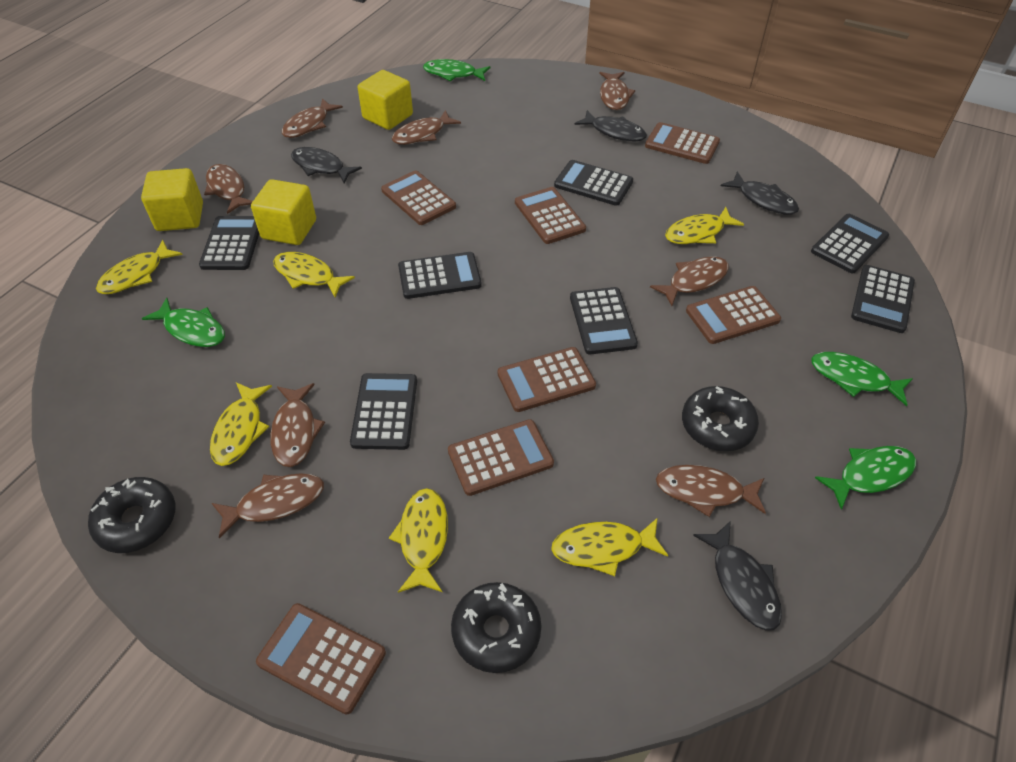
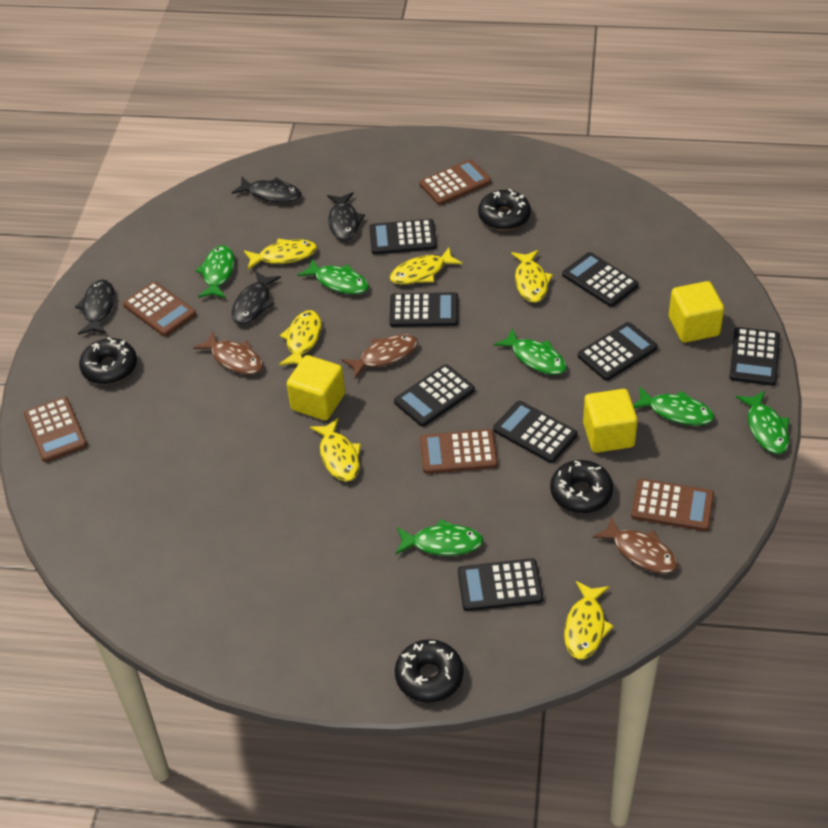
black calculator: 7 -> 8
black donut: 3 -> 4
brown calculator: 7 -> 5
brown fish: 8 -> 3
green fish: 4 -> 6

